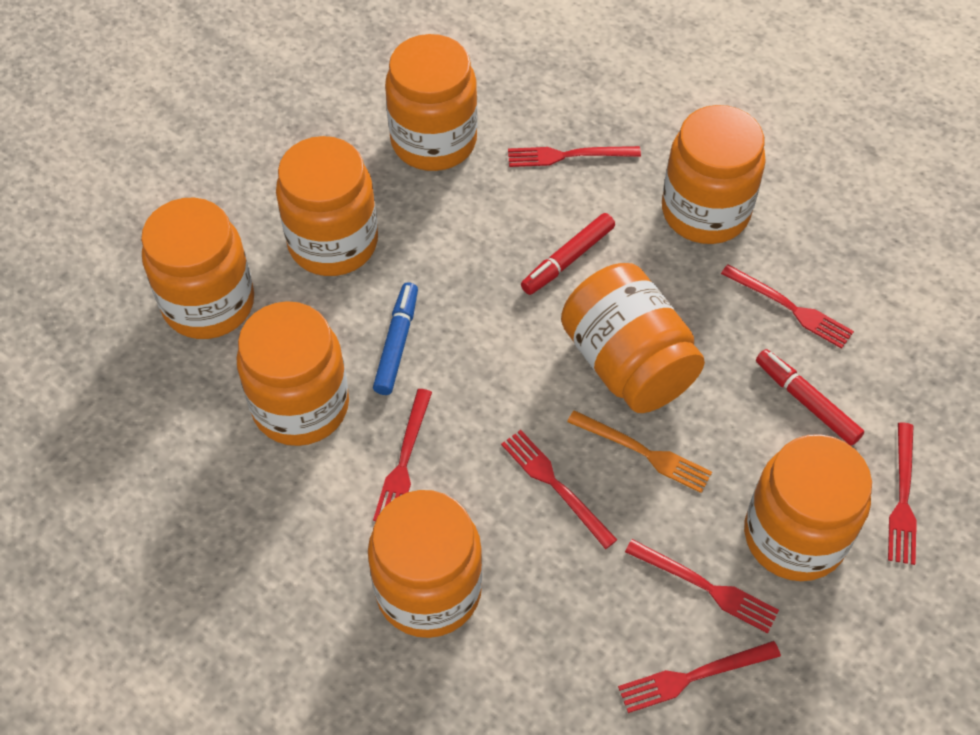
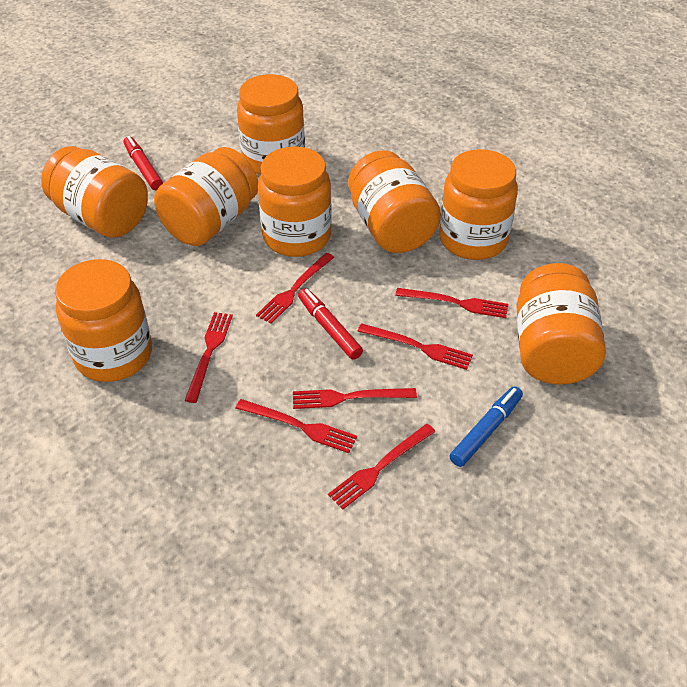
orange fork: 1 -> 0

